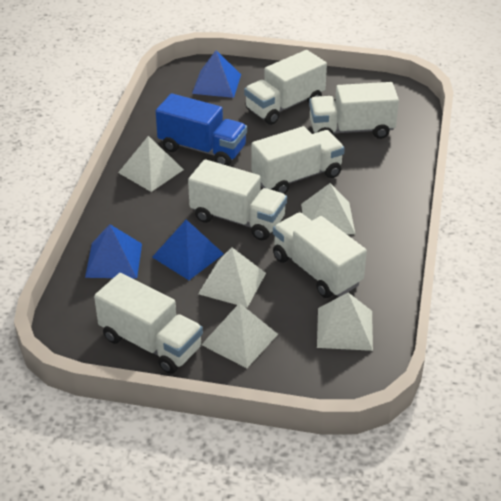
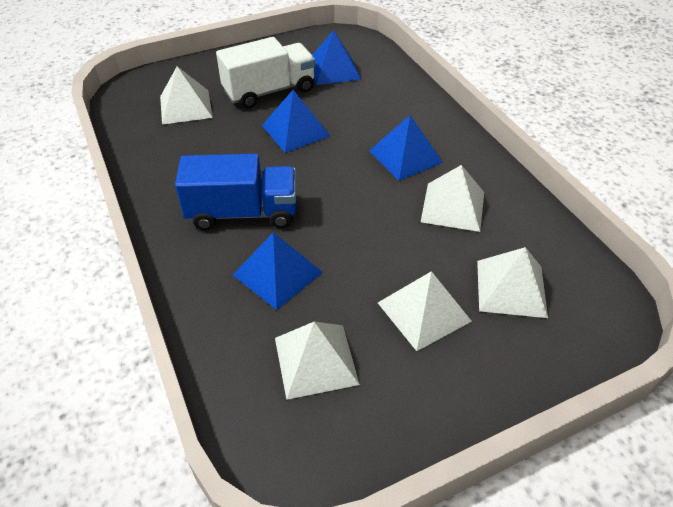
blue pyramid: 3 -> 4
white truck: 6 -> 1

